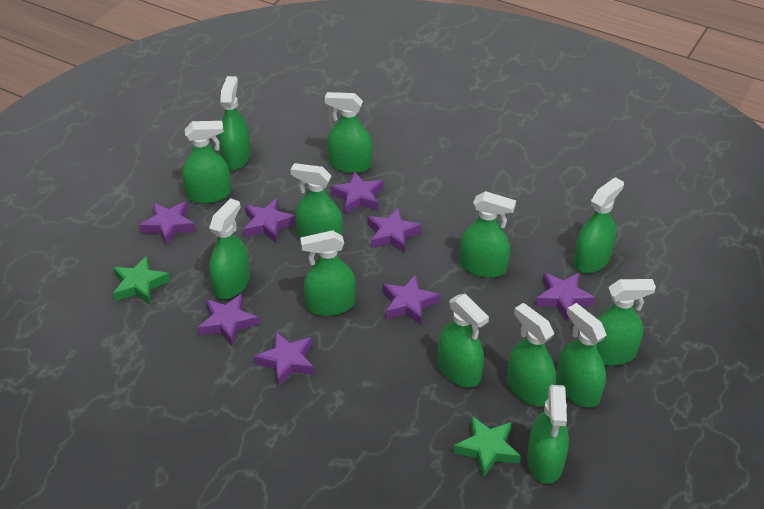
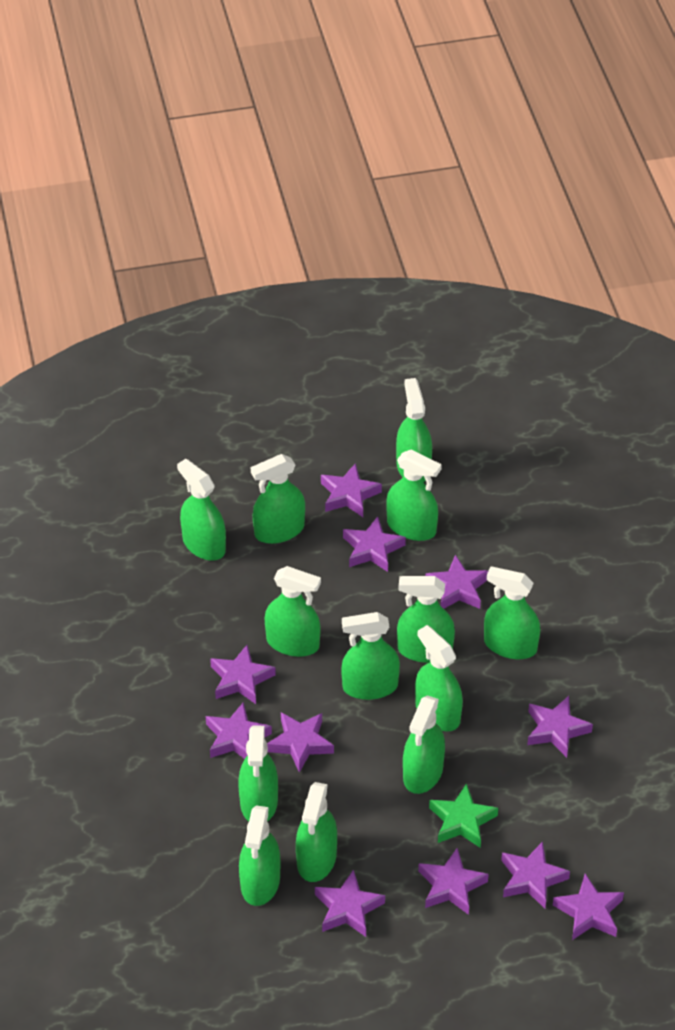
green star: 2 -> 1
purple star: 8 -> 11

